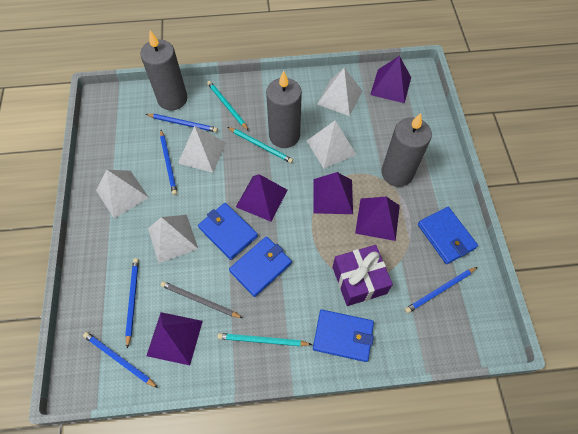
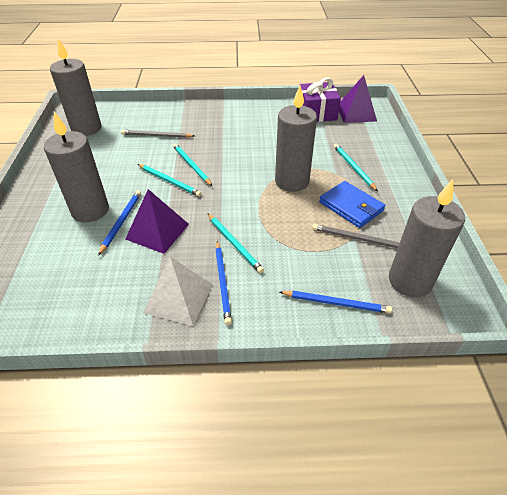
blue pencil: 5 -> 3
blue wallet: 4 -> 1
grey candle: 3 -> 4
grey pencil: 1 -> 2
purple pyramid: 5 -> 2
turquoise pencil: 3 -> 4
white pyramid: 5 -> 1

